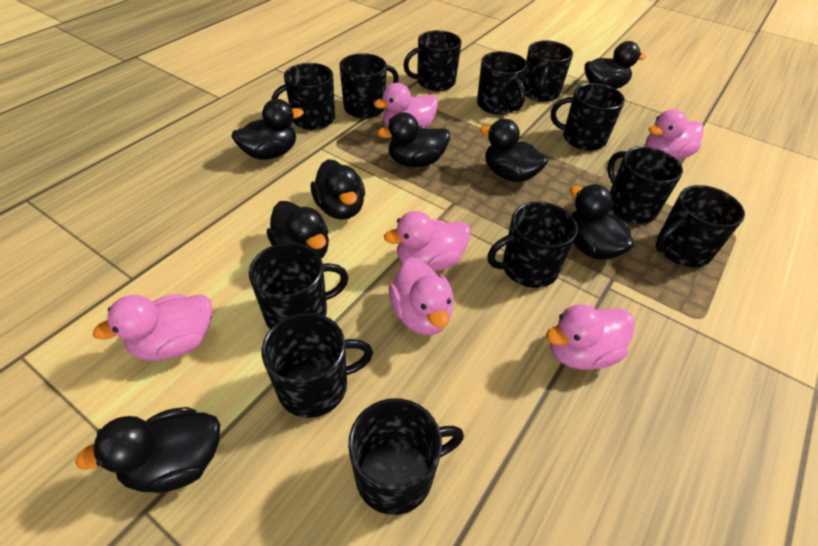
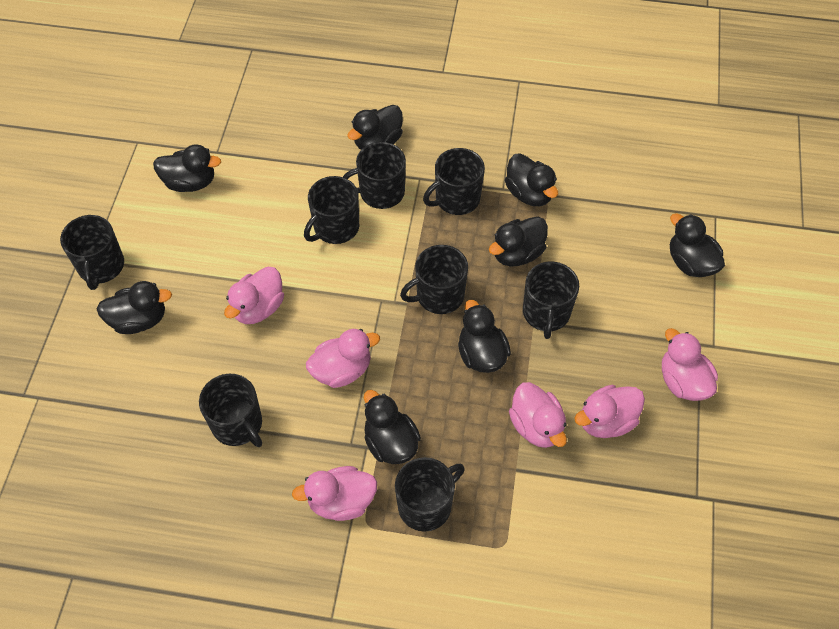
black mug: 12 -> 8

